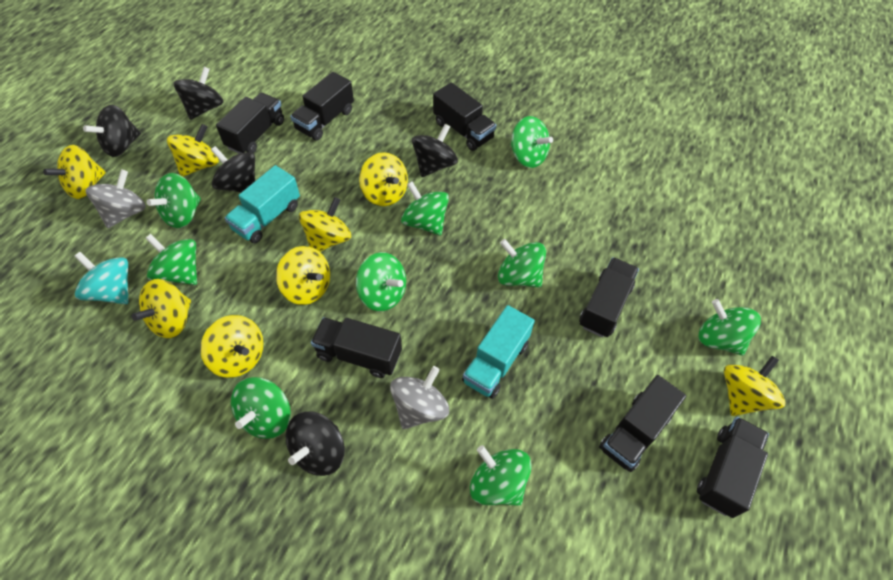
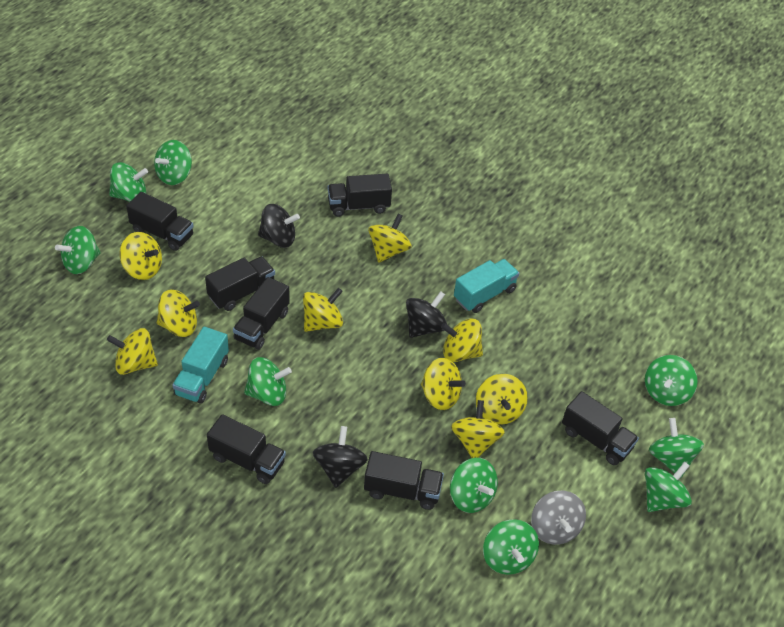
black spinning top: 5 -> 3
grey spinning top: 2 -> 1
turquoise spinning top: 1 -> 0
yellow spinning top: 8 -> 9

